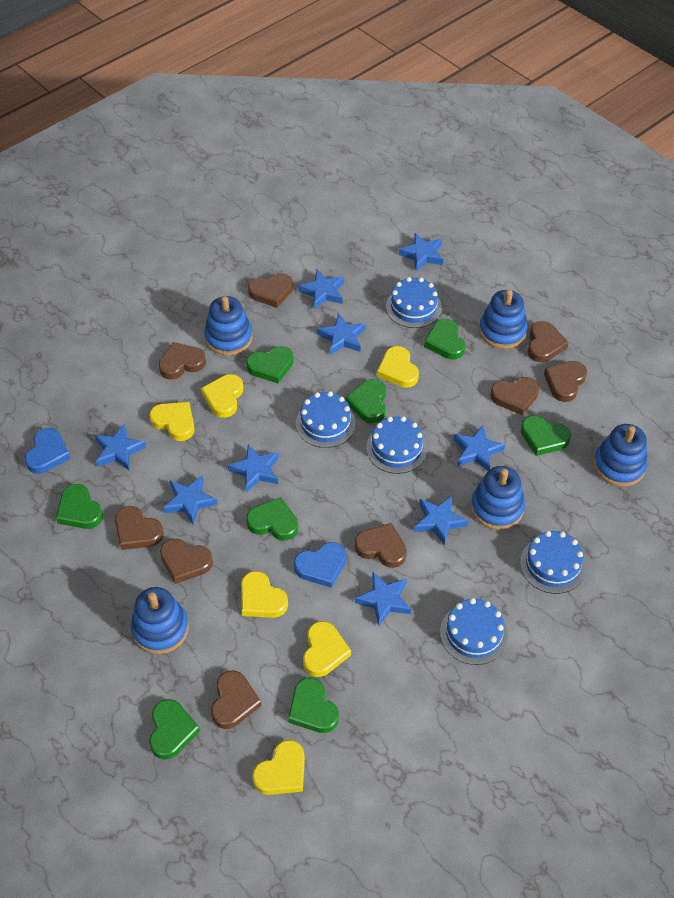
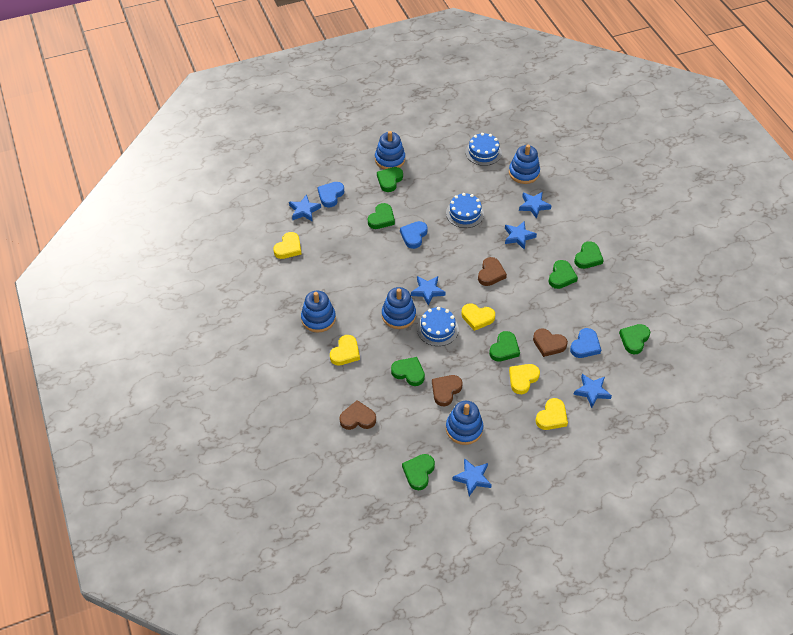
blue cake: 5 -> 3
blue heart: 2 -> 3
blue star: 9 -> 6
brown heart: 9 -> 4
yellow heart: 6 -> 5

